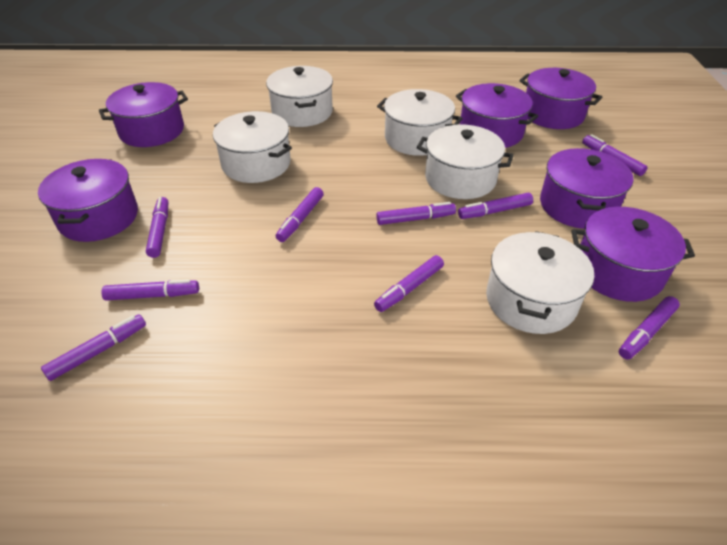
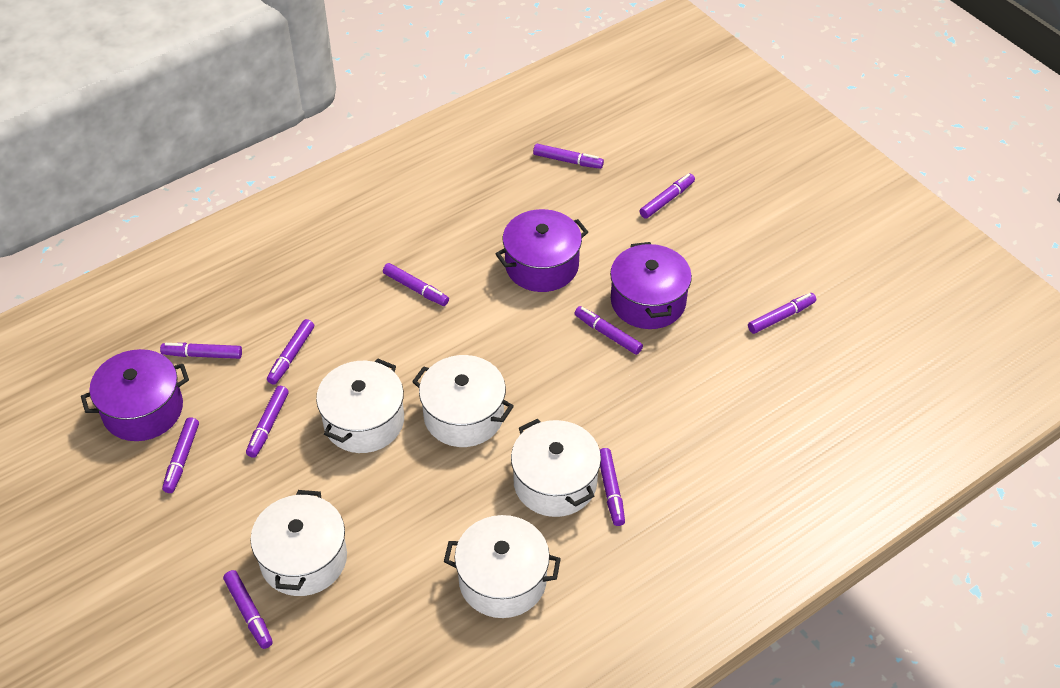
purple marker: 9 -> 11
purple pot: 6 -> 3

